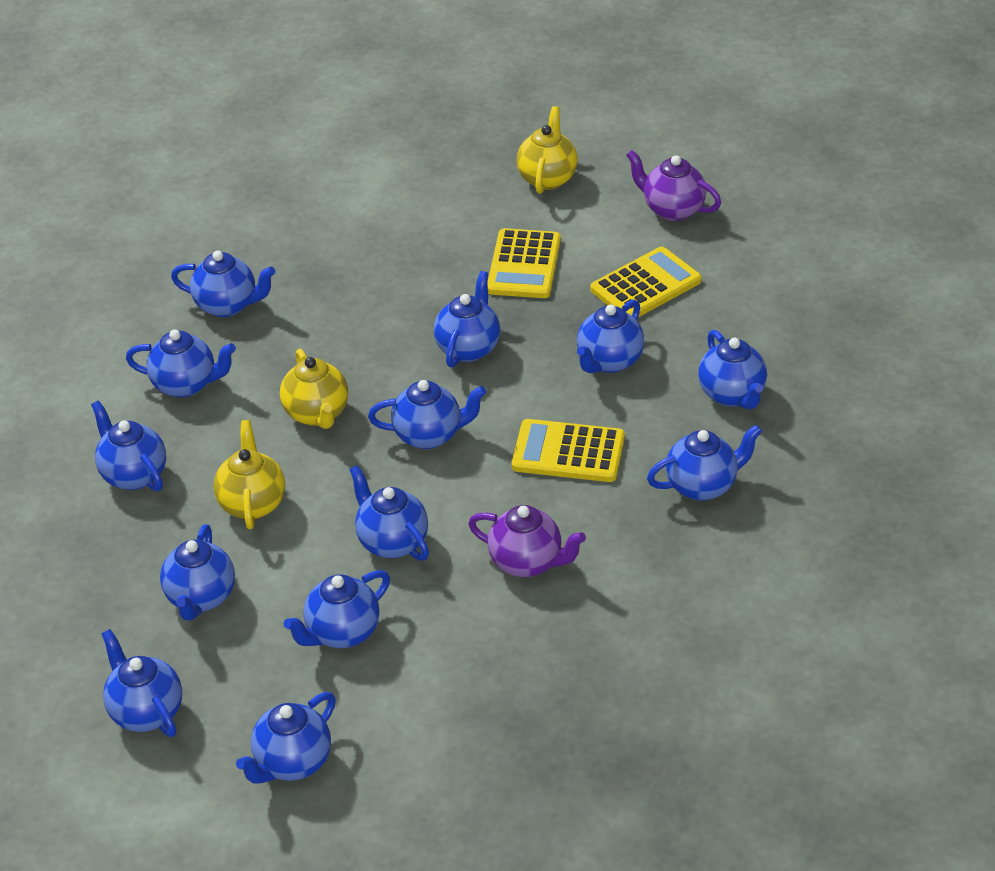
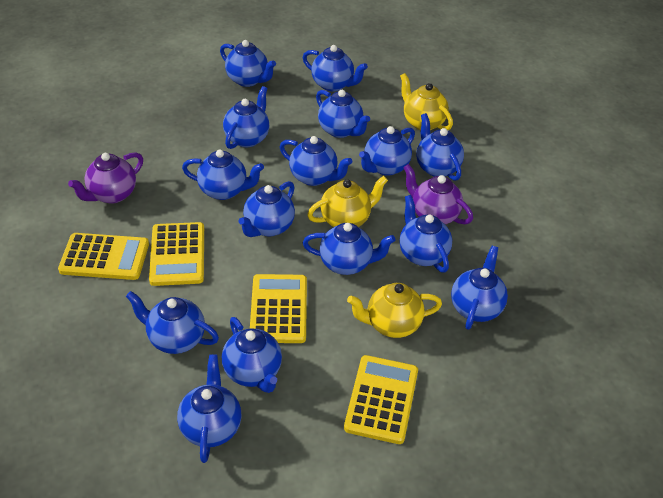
blue teapot: 13 -> 15
yellow calculator: 3 -> 4

